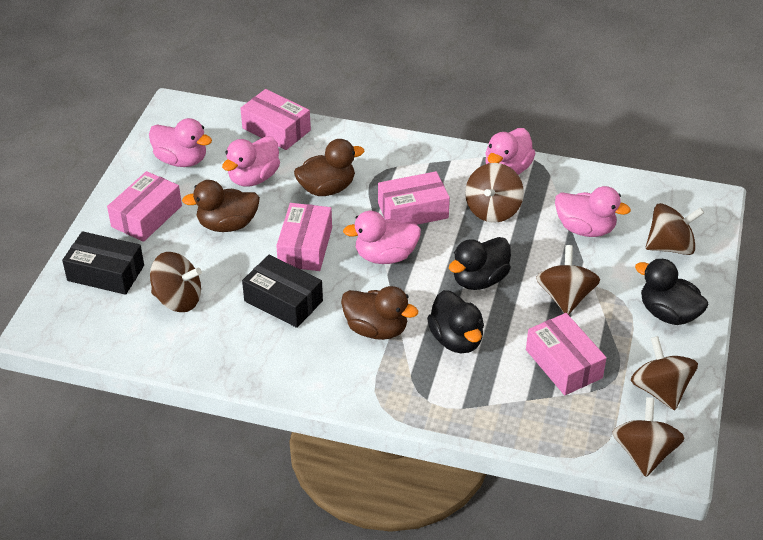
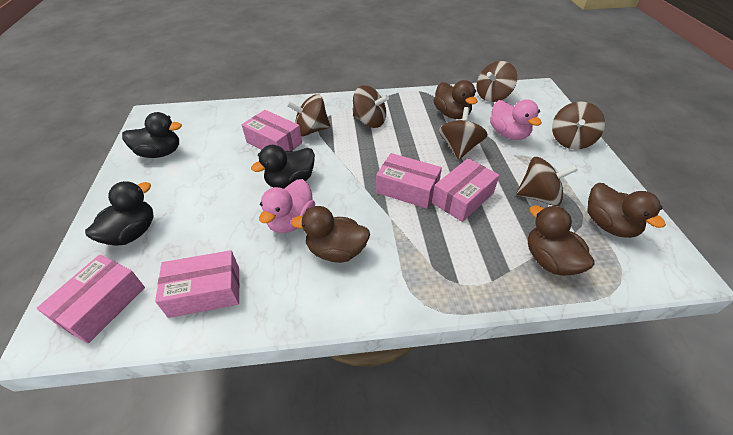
black box: 2 -> 0
brown duck: 3 -> 4
pink duck: 5 -> 2

